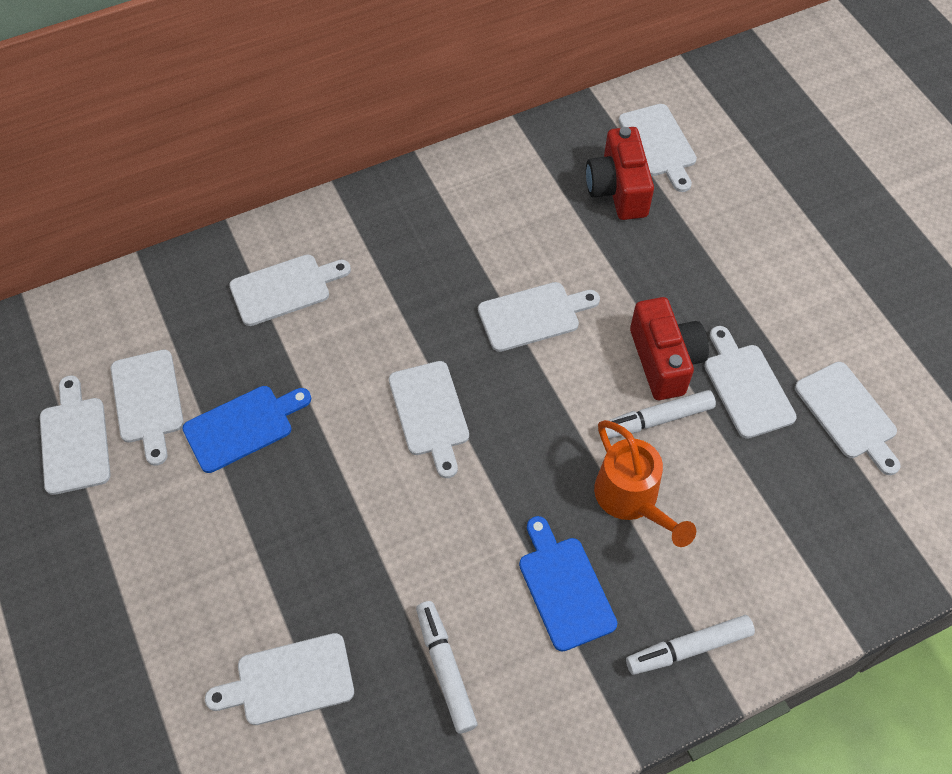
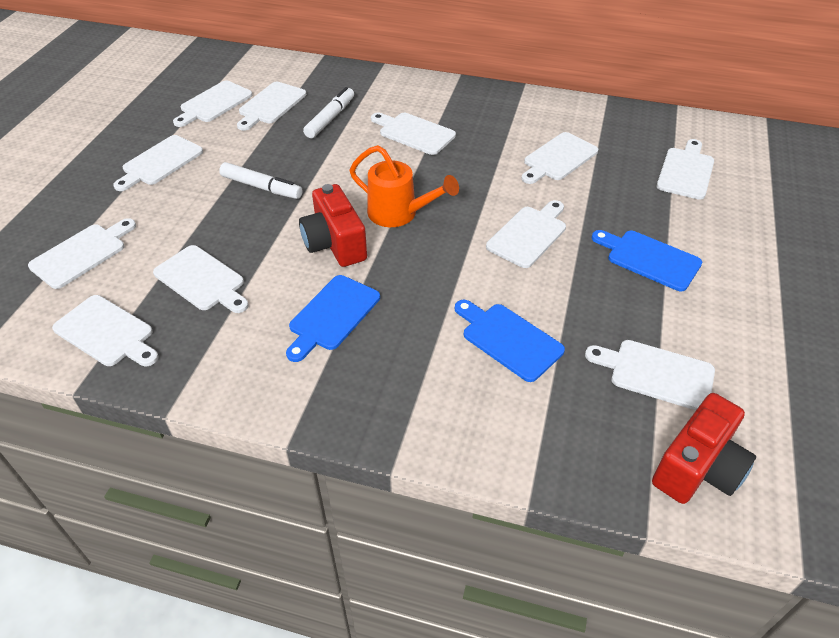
blue cutting board: 2 -> 3
white cutting board: 9 -> 11
white marker: 3 -> 2

